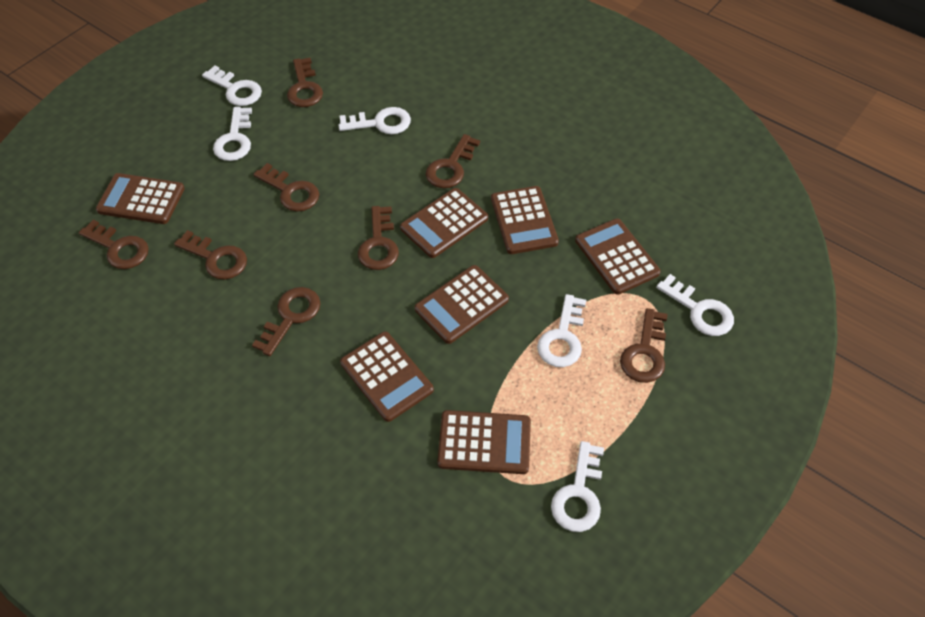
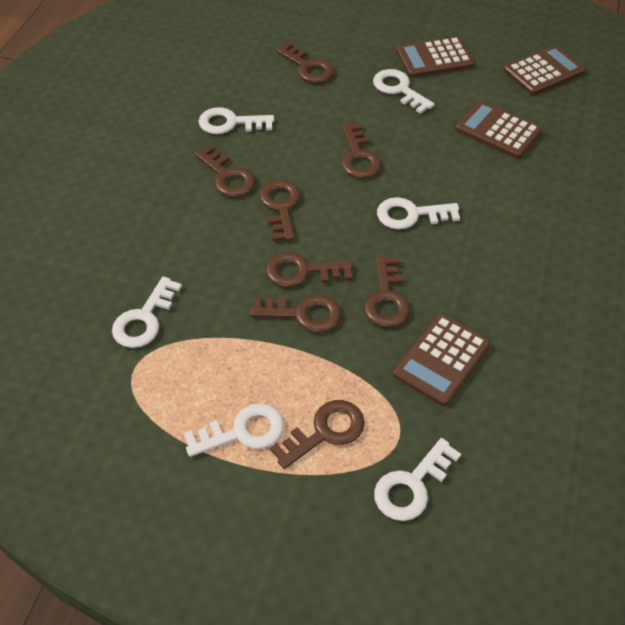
brown calculator: 7 -> 4

